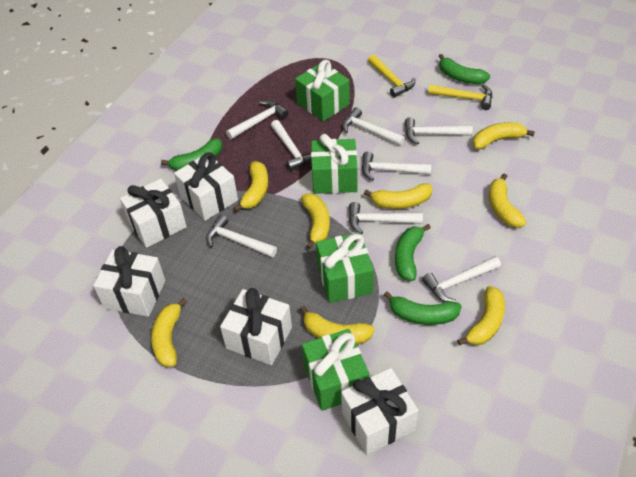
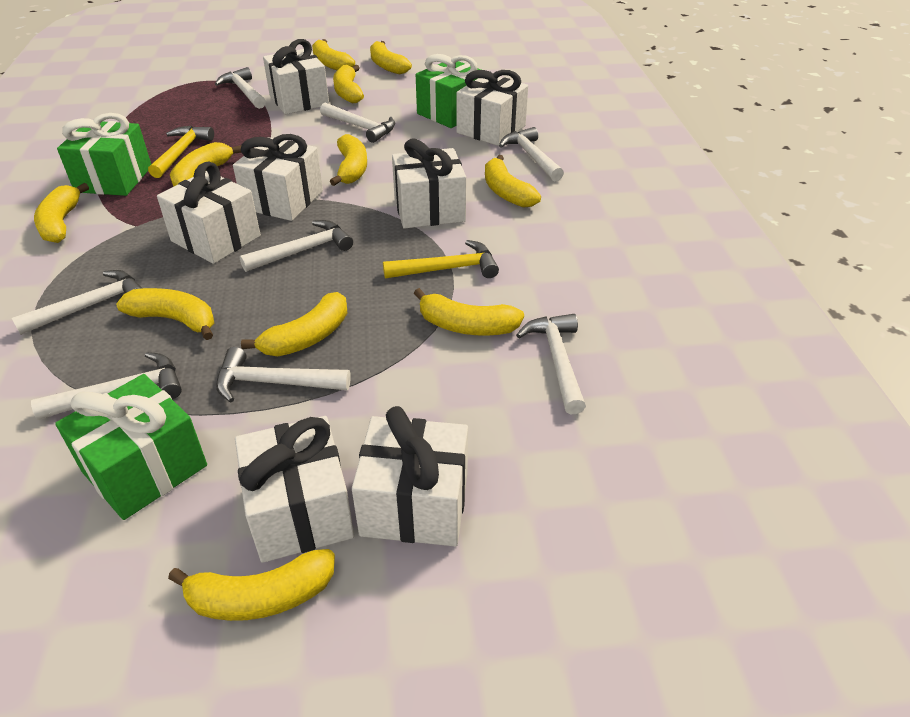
green banana: 4 -> 0
green gift: 4 -> 3
white gift: 5 -> 7
yellow banana: 8 -> 11

